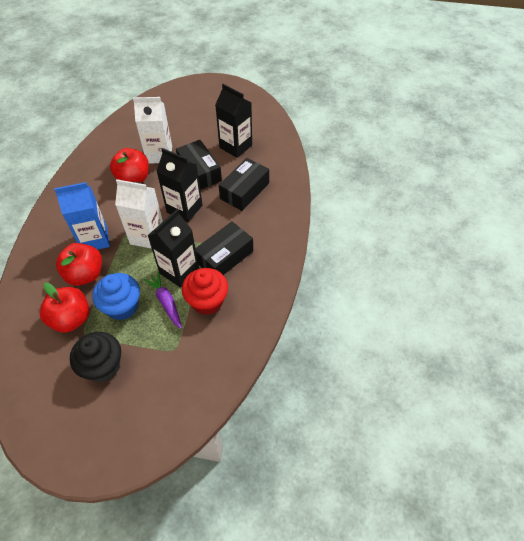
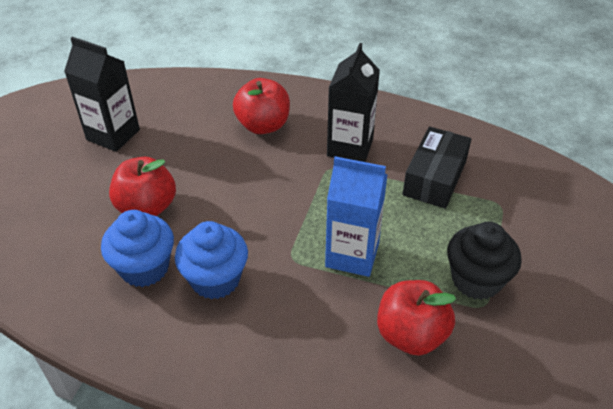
black box: 3 -> 1
black carton: 3 -> 2
blue cupcake: 1 -> 2
purple carrot: 1 -> 0
red cupcake: 1 -> 0
white carton: 2 -> 0

